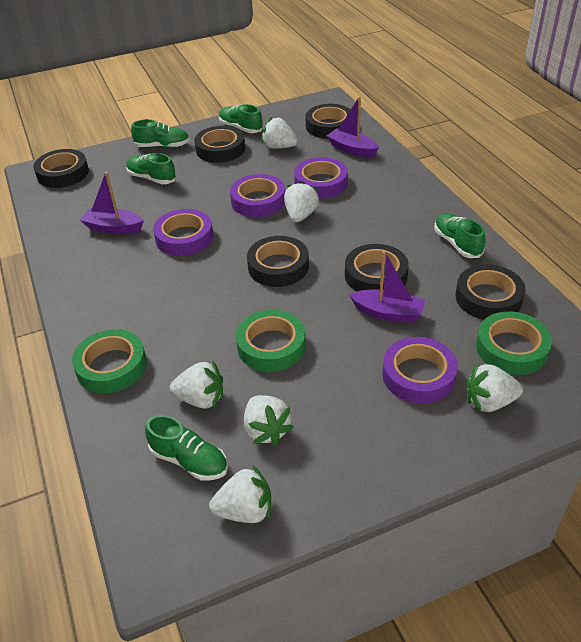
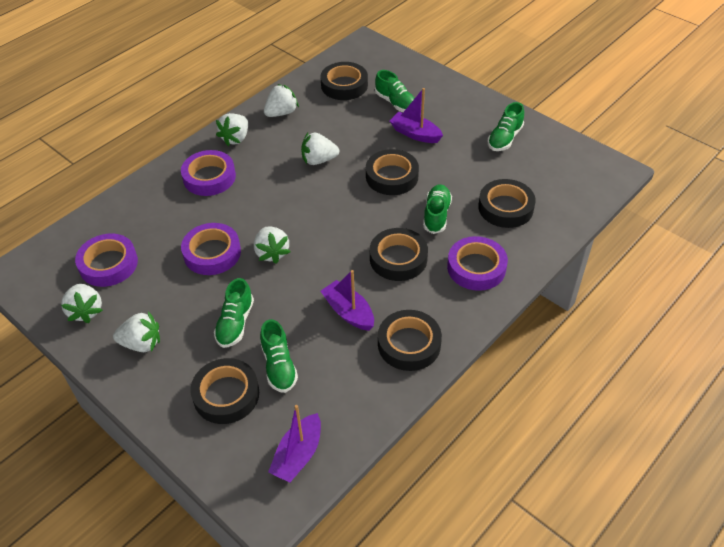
green tape: 3 -> 0

